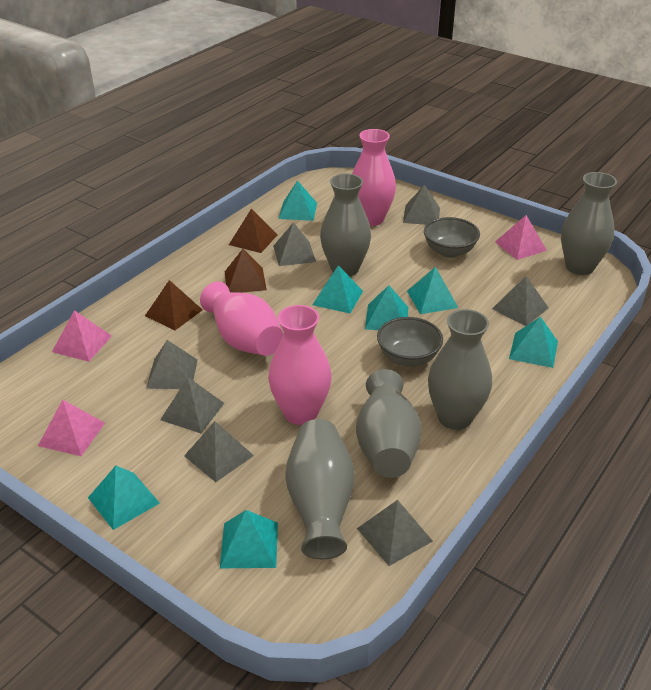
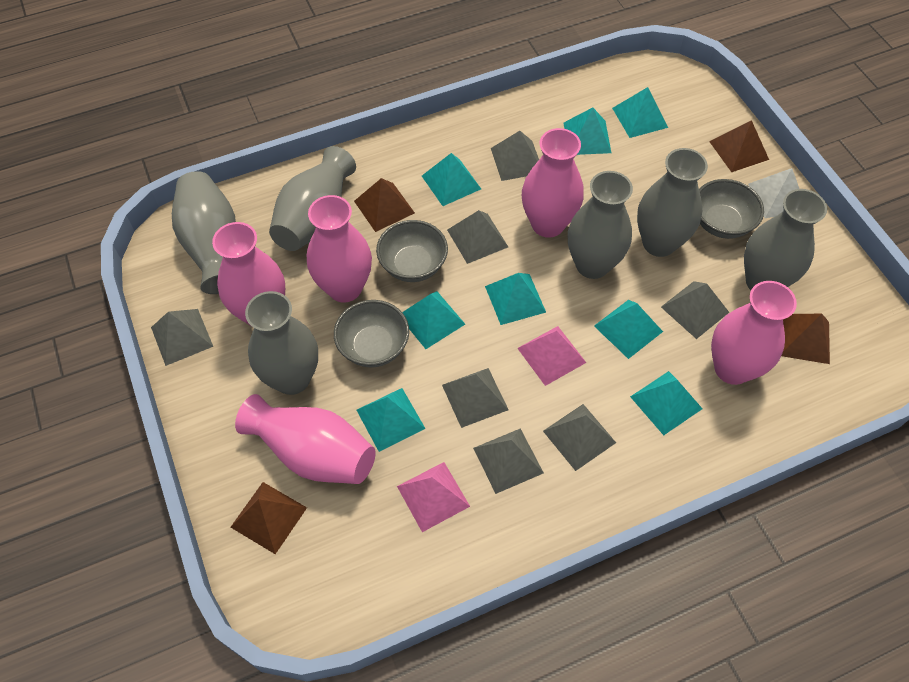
brown pyramid: 3 -> 4
grey bowl: 2 -> 3
grey vase: 5 -> 6
pink pyramid: 3 -> 2
pink vase: 3 -> 5
turquoise pyramid: 7 -> 8
white pyramid: 0 -> 1

